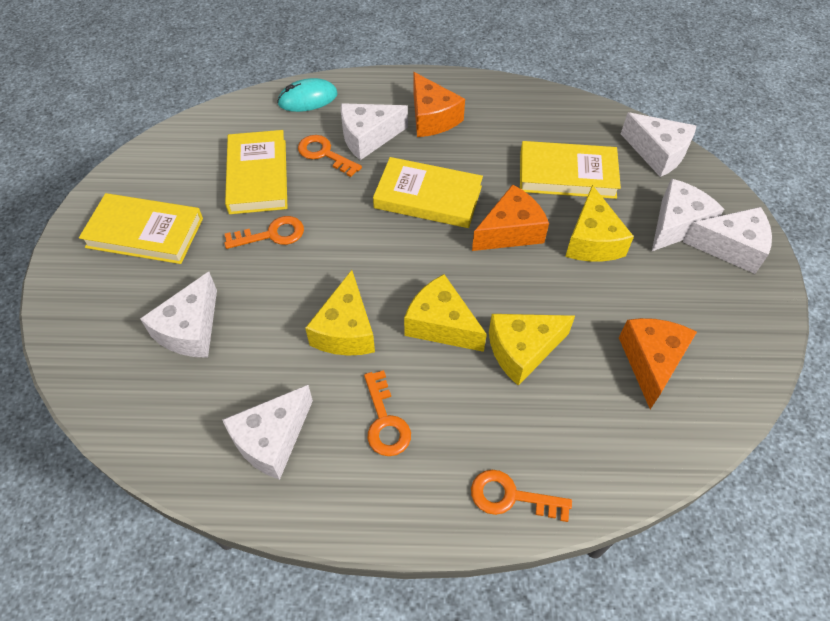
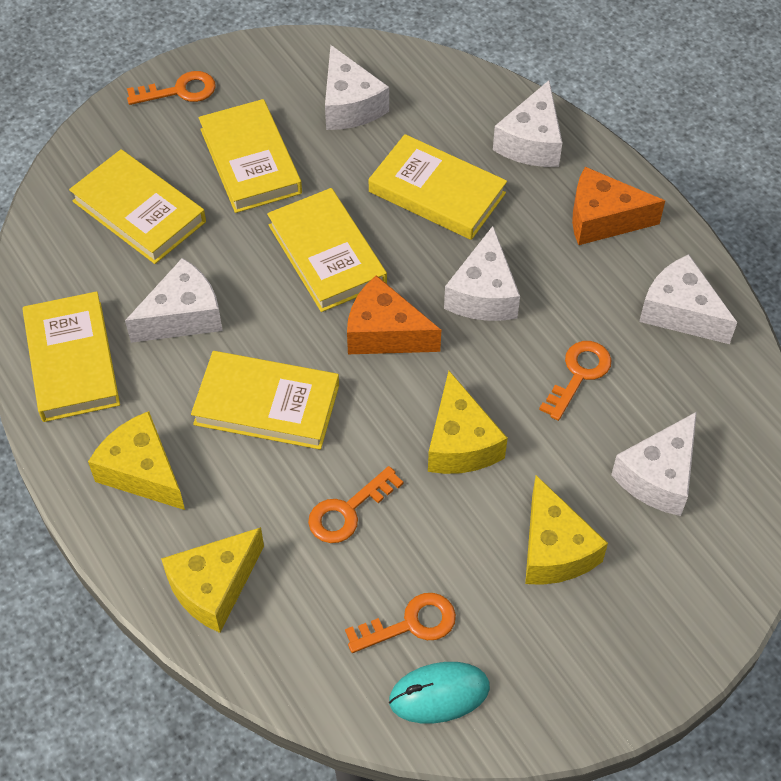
orange cheese: 3 -> 2
yellow book: 4 -> 6

